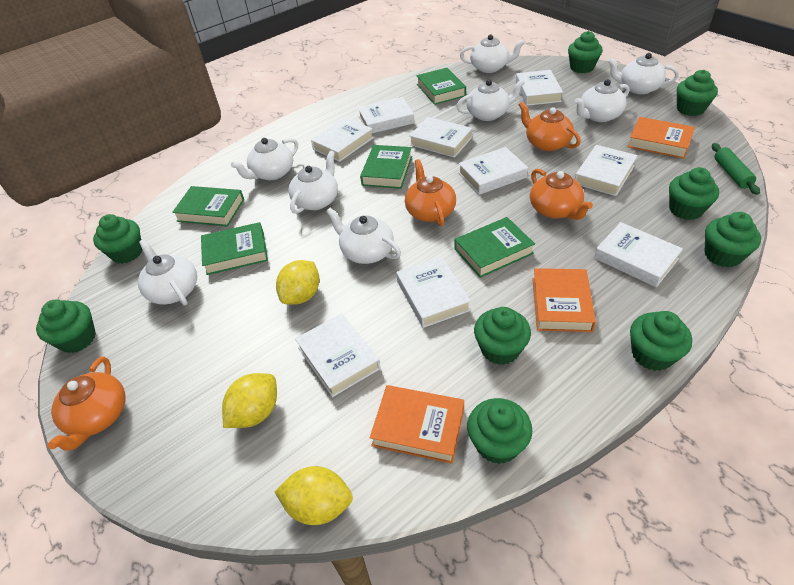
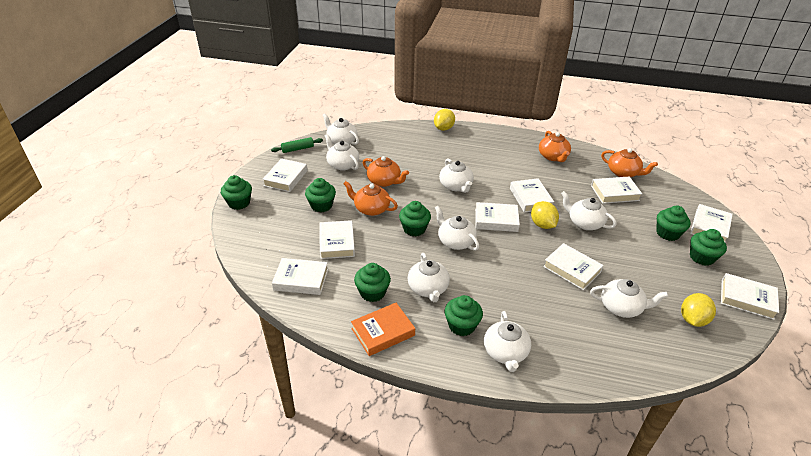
green book: 5 -> 0
green cupcake: 9 -> 7
orange book: 3 -> 1

